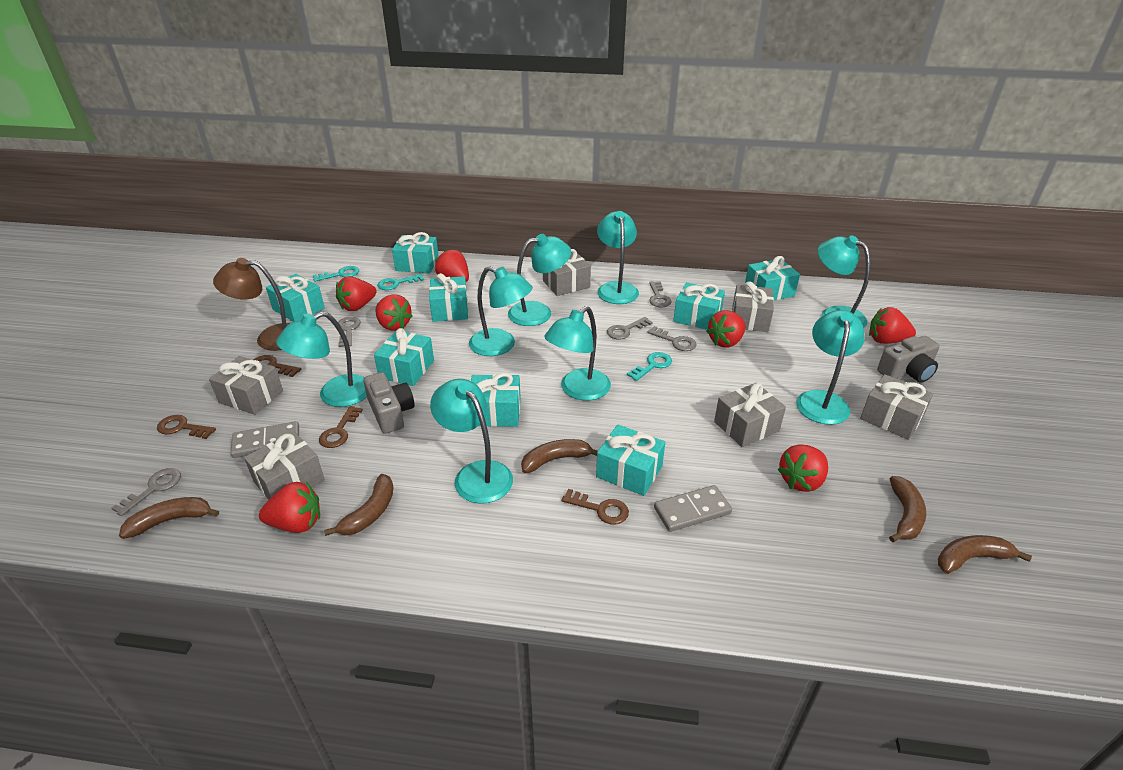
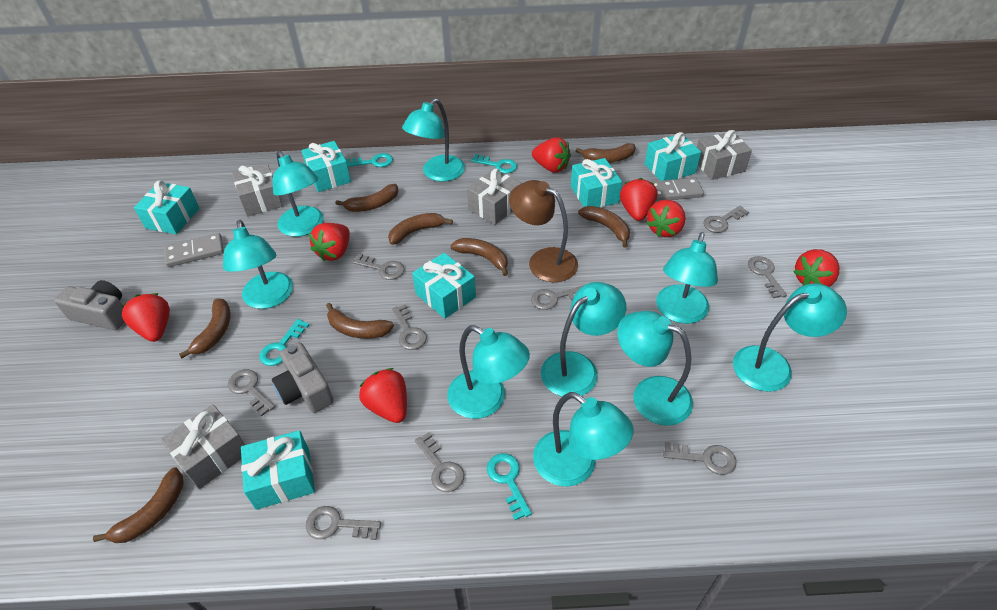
brown banana: 5 -> 8
brown key: 4 -> 0
grey gift: 6 -> 4
grey key: 5 -> 9
turquoise gift: 8 -> 6
turquoise key: 3 -> 4
turquoise lamp: 8 -> 9

